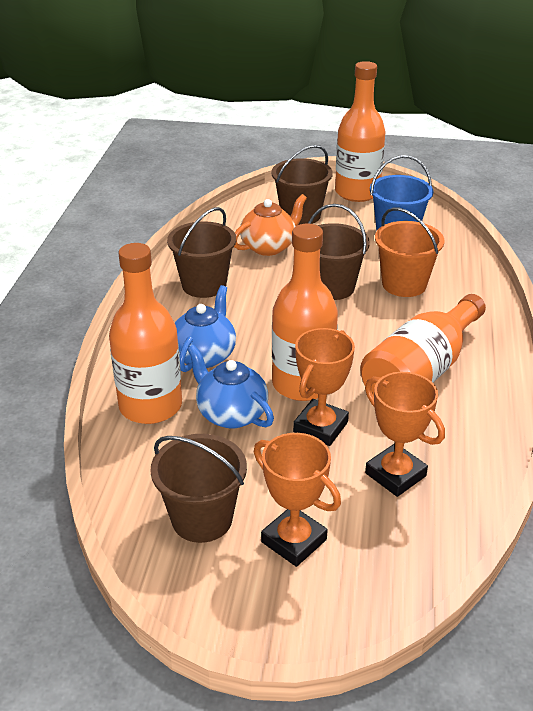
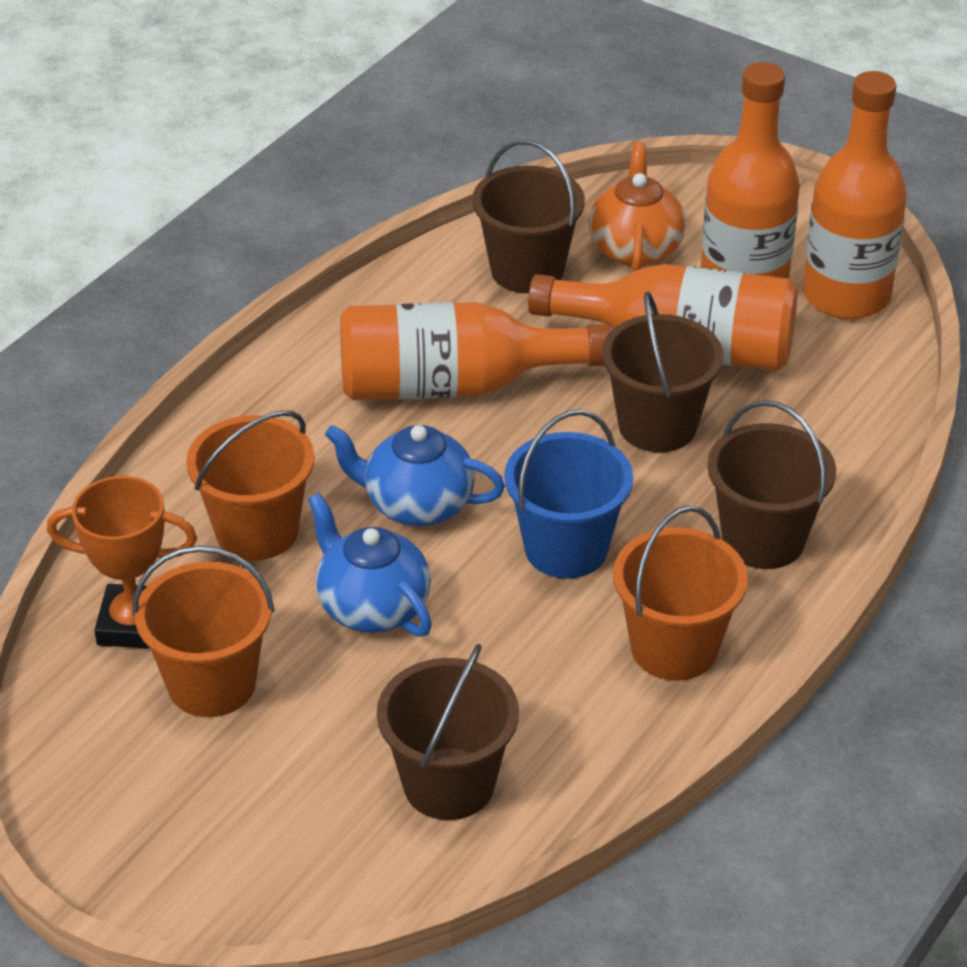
orange bucket: 1 -> 3
orange trophy: 3 -> 1

